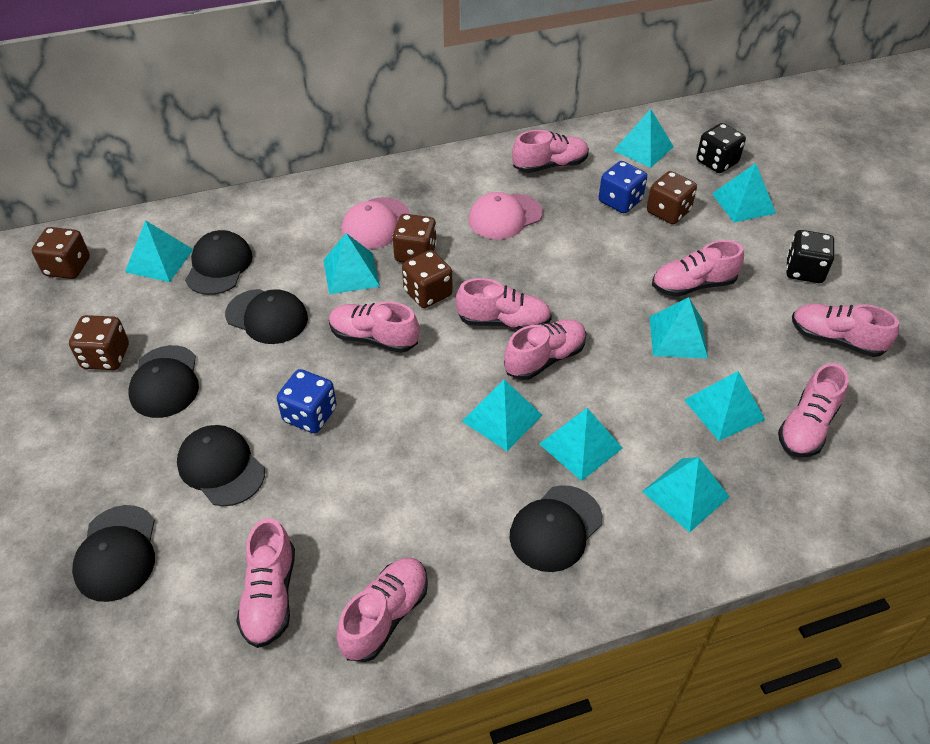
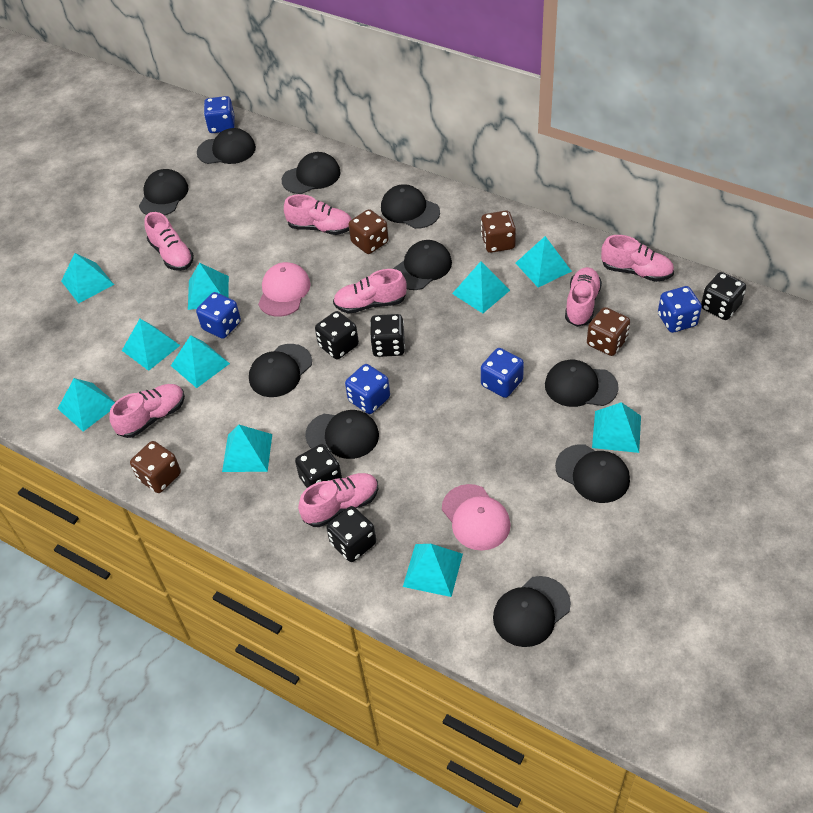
black cap: 6 -> 10
black dice: 2 -> 5
blue dice: 2 -> 5
brown dice: 5 -> 4
pink shoe: 9 -> 7
turquoise pyramid: 9 -> 10

